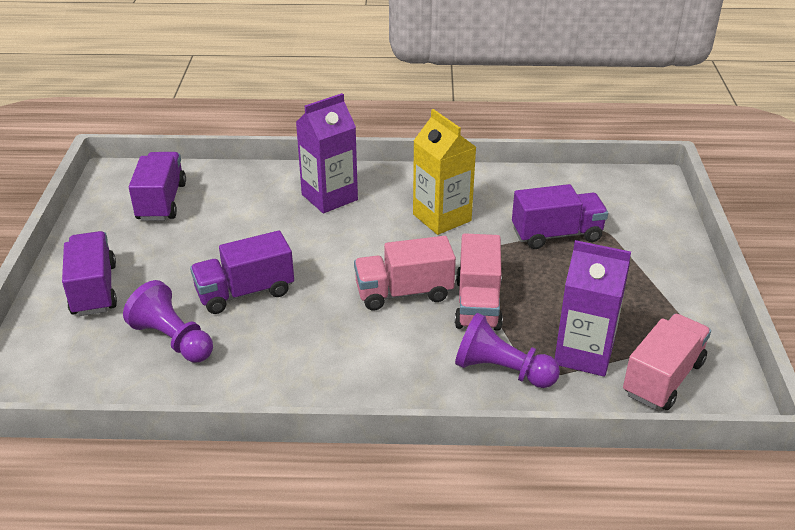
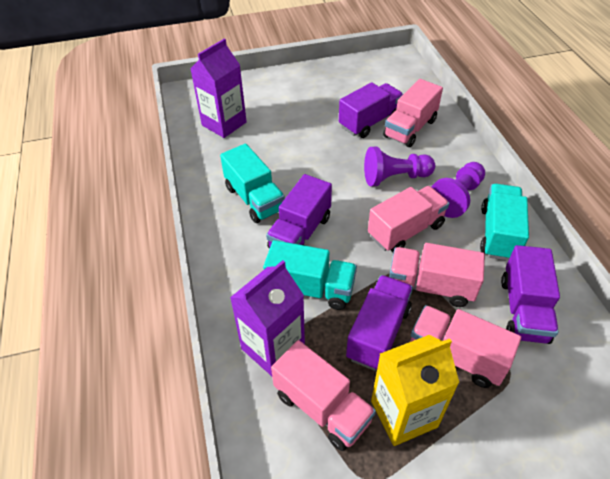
pink truck: 3 -> 5
turquoise truck: 0 -> 3

